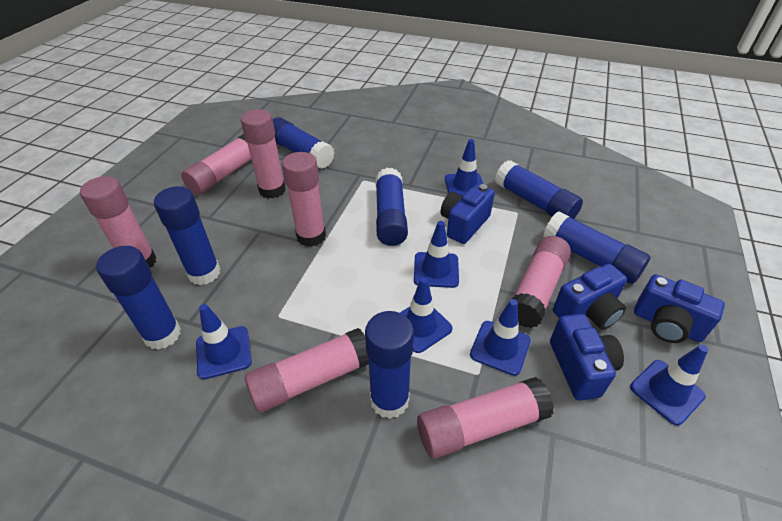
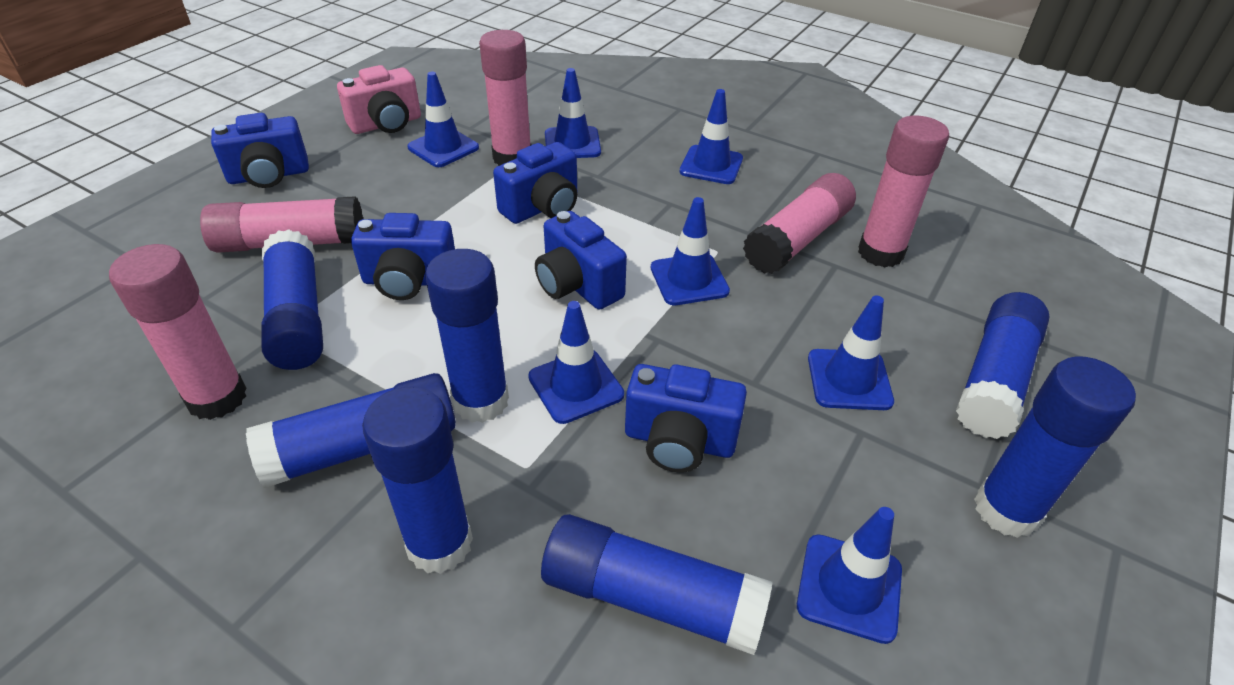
blue camera: 4 -> 5
blue traffic cone: 6 -> 7
pink camera: 0 -> 1
pink glue stick: 7 -> 5

